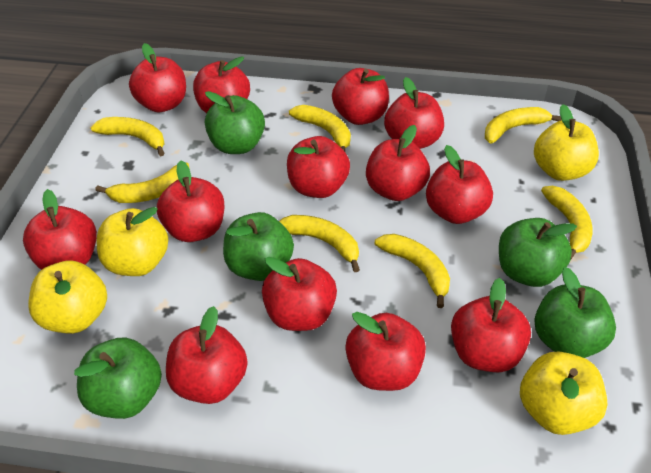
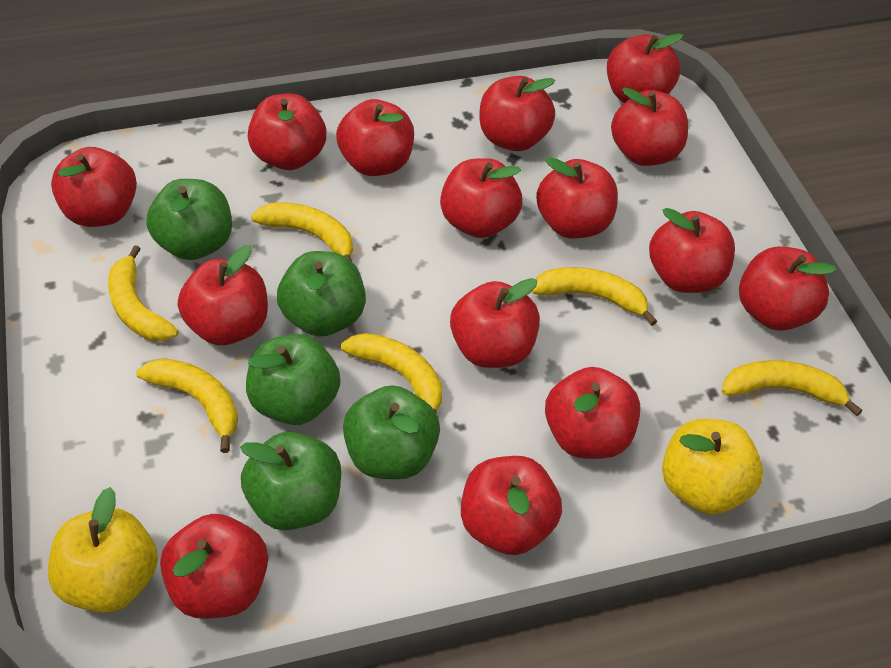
red apple: 13 -> 15
yellow apple: 4 -> 2
yellow banana: 7 -> 6

